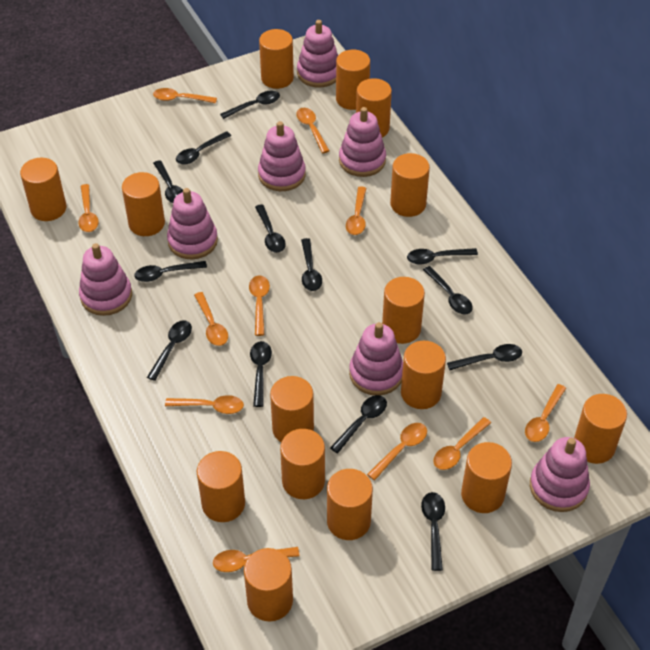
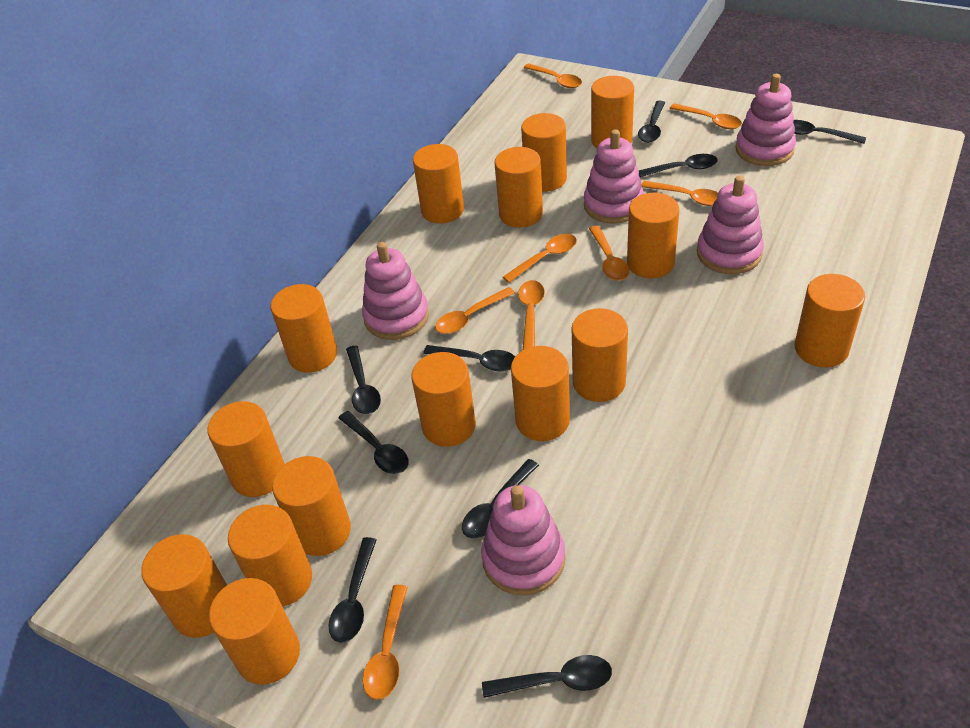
black spoon: 13 -> 9
orange spoon: 11 -> 8
pink stacking toy: 7 -> 5

